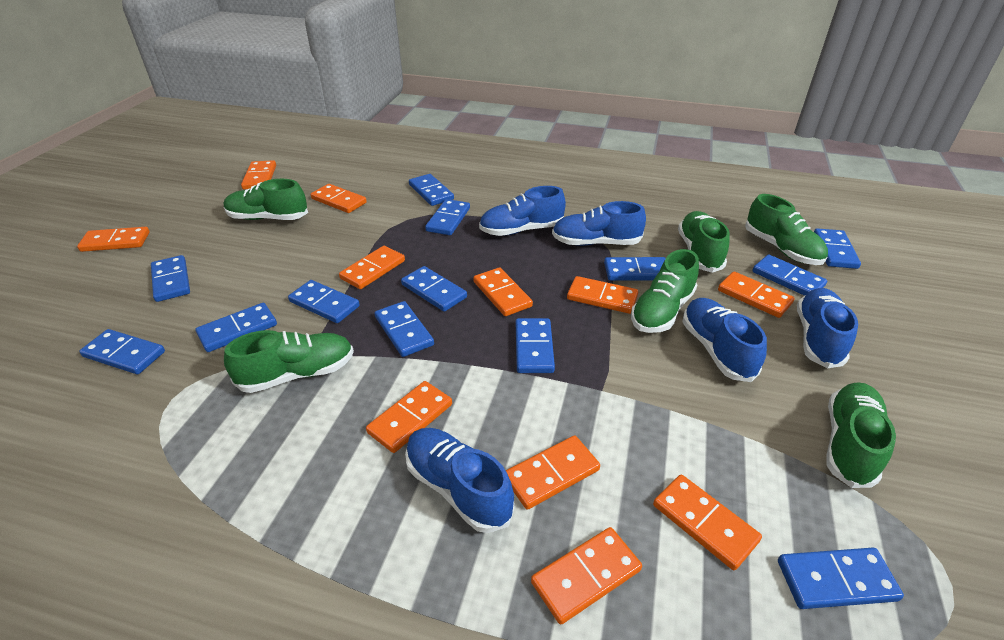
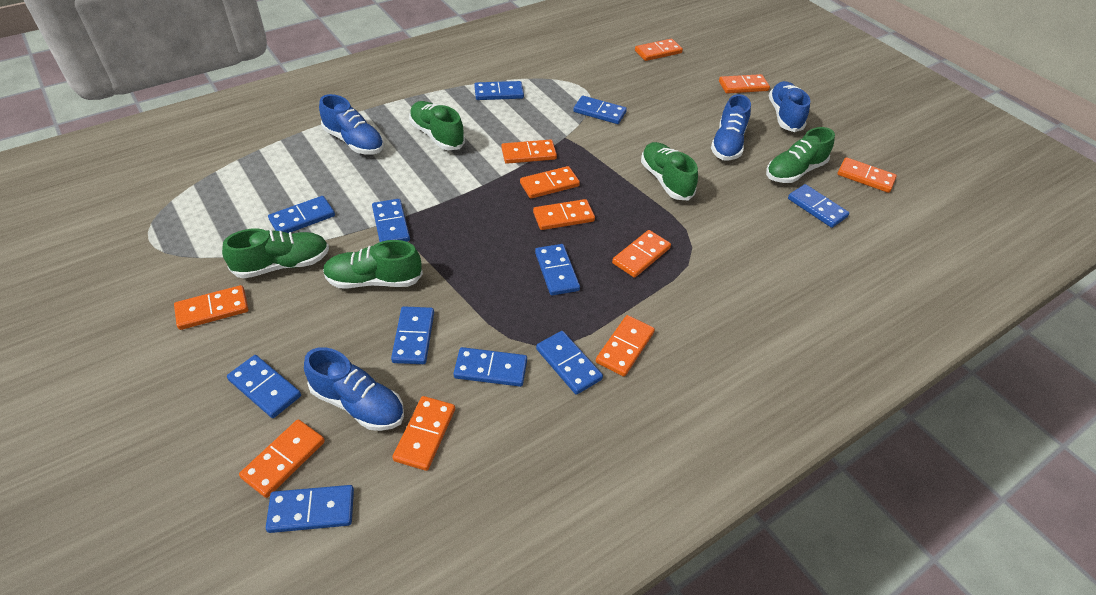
blue domino: 13 -> 11
blue shoe: 5 -> 4
green shoe: 6 -> 5

